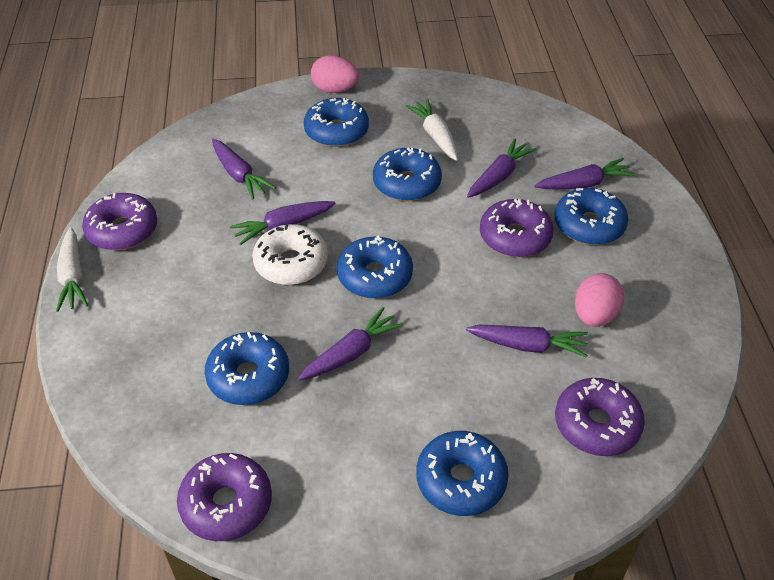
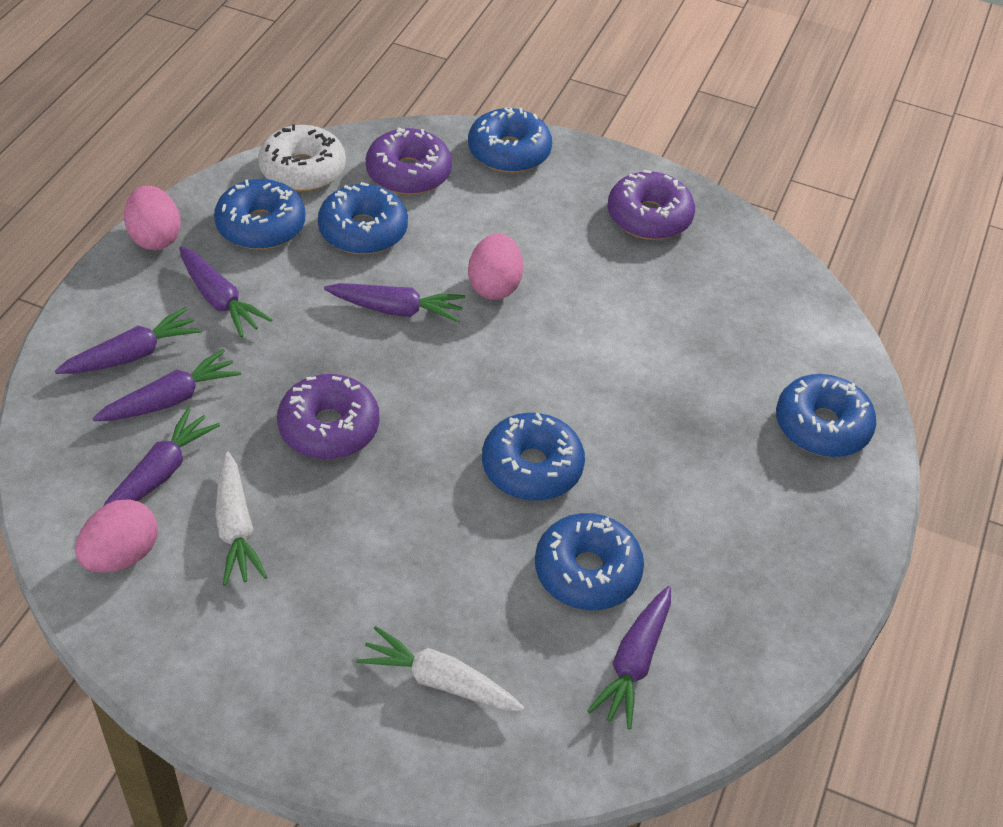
pink egg: 2 -> 3
purple donut: 4 -> 3

